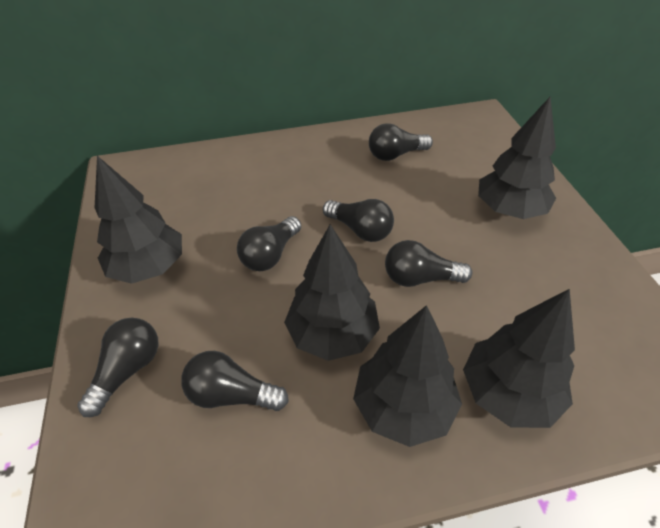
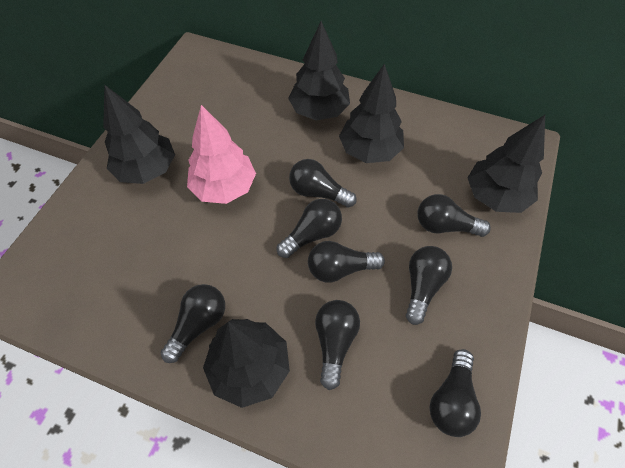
black light bulb: 6 -> 8
pink tree: 0 -> 1

